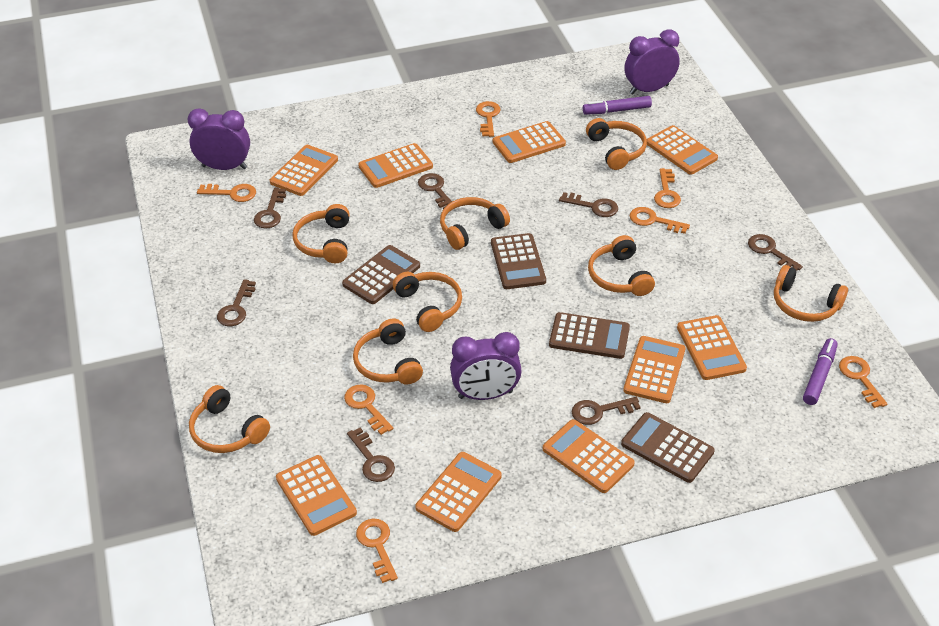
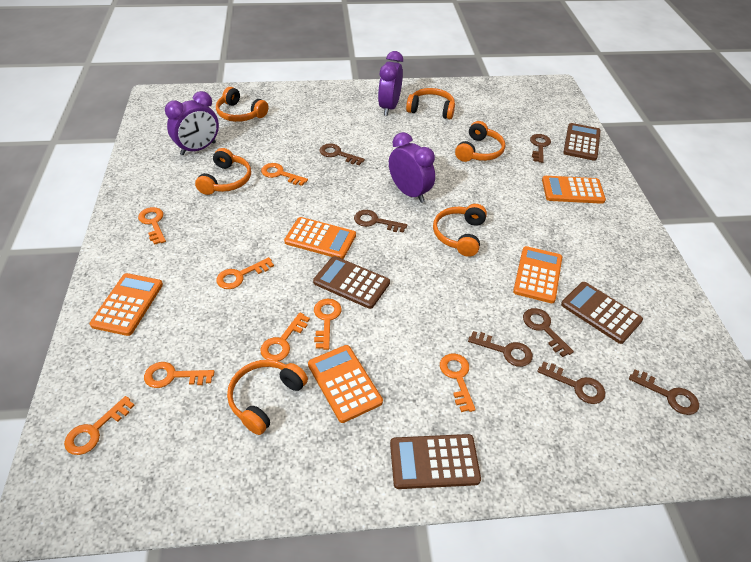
orange calculator: 9 -> 5
orange headphones: 8 -> 6
orange key: 7 -> 8
purple marker: 2 -> 0

